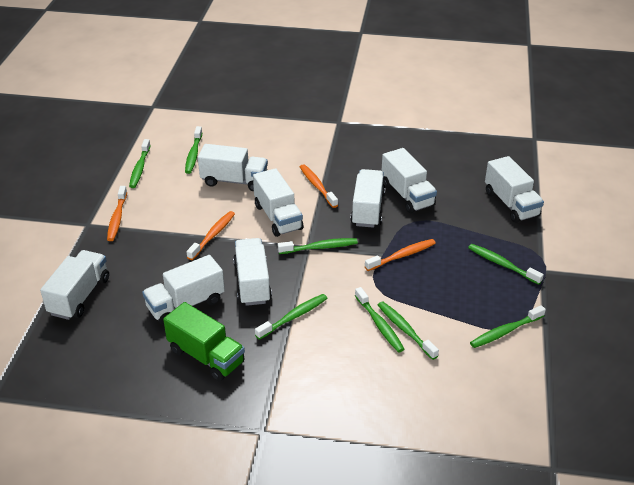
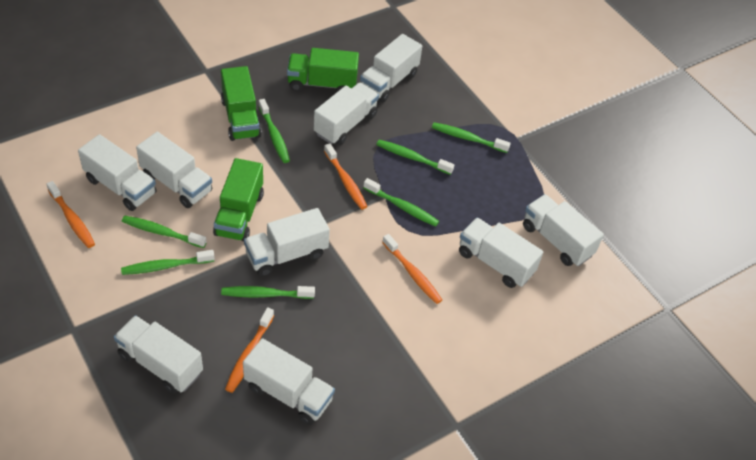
green toothbrush: 8 -> 7
green truck: 1 -> 3
white truck: 8 -> 9

